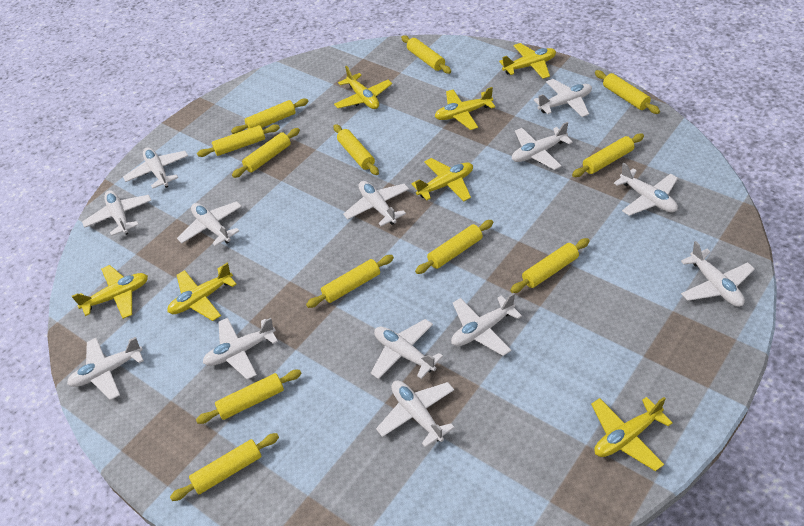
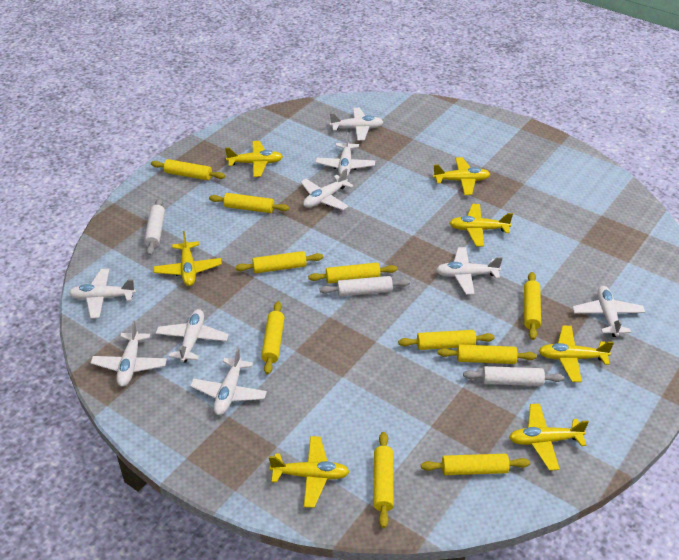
white plane: 13 -> 9
white rolling pin: 0 -> 3
yellow rolling pin: 12 -> 10

